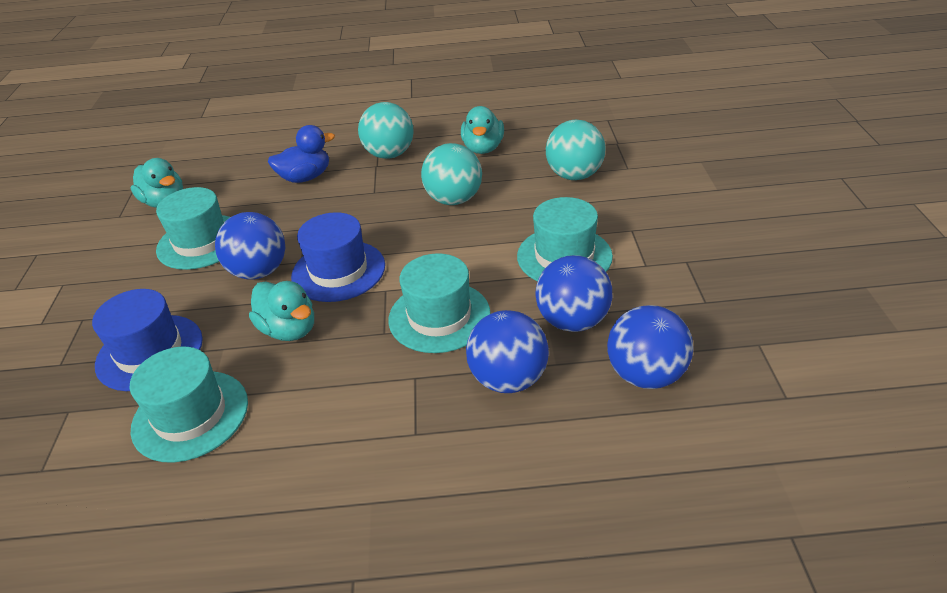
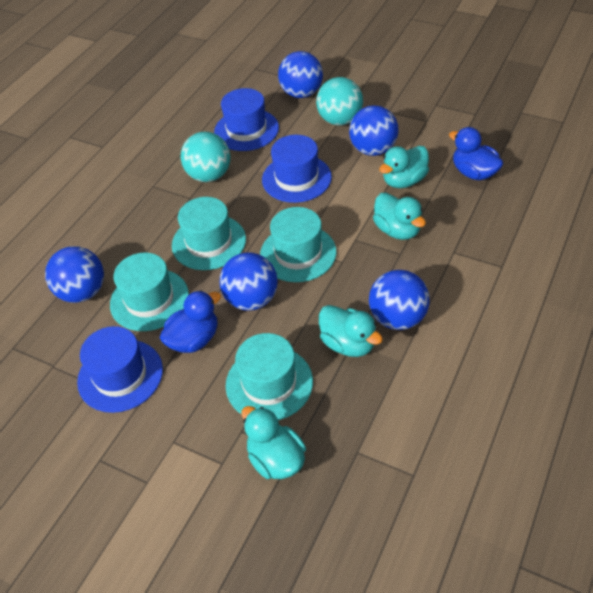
blue ball: 4 -> 5
blue duck: 1 -> 2
blue hat: 2 -> 3
turquoise ball: 3 -> 2
turquoise duck: 3 -> 4

